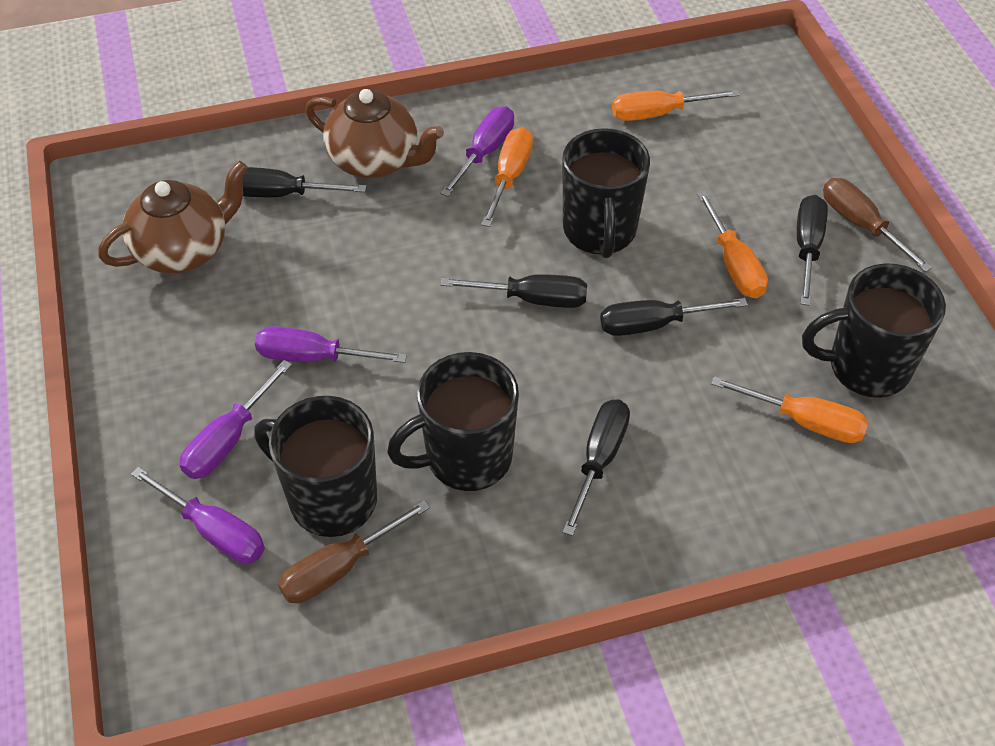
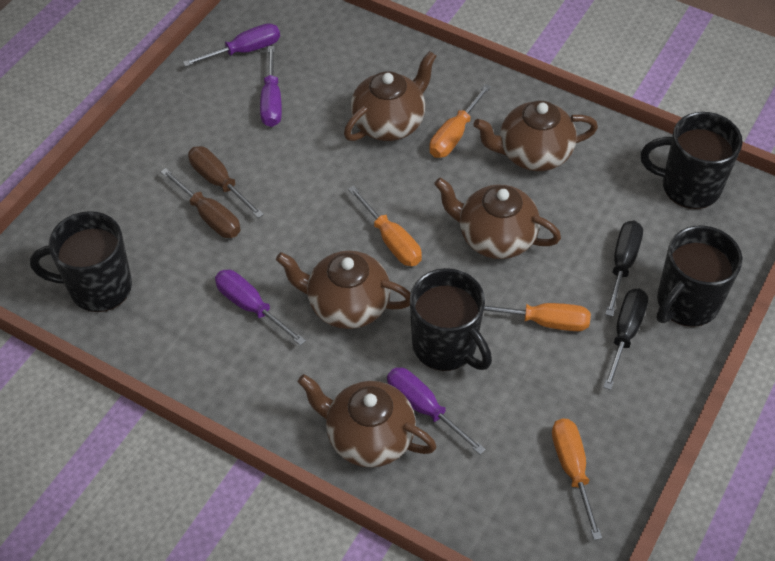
black screwdriver: 5 -> 2
brown teapot: 2 -> 5

